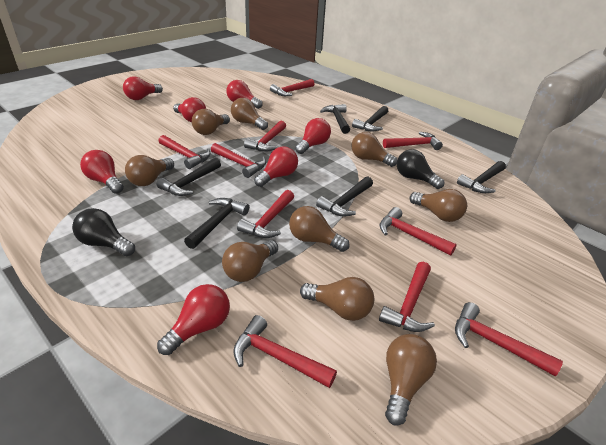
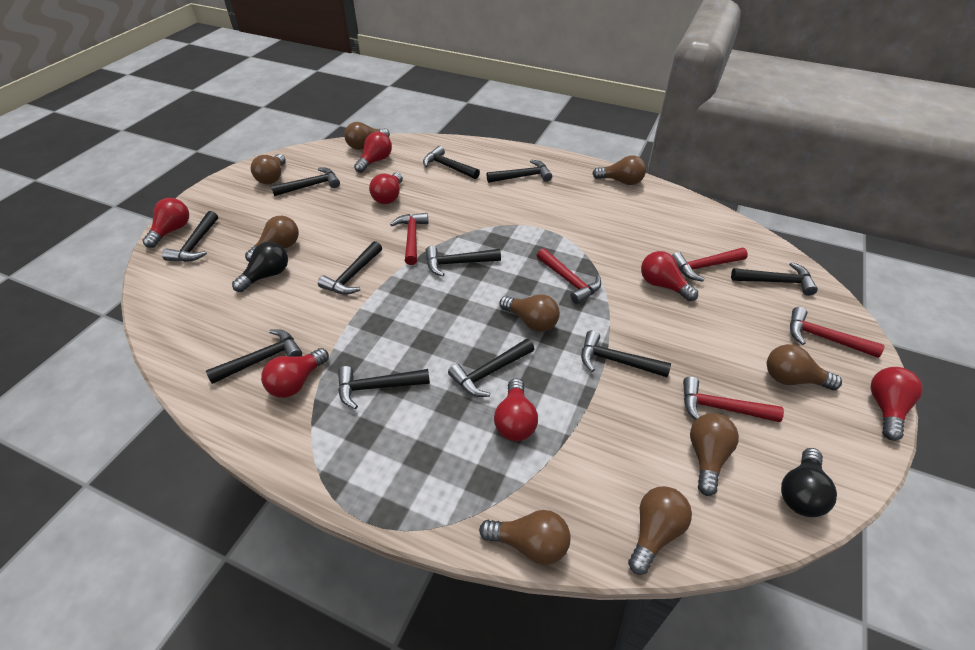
black hammer: 6 -> 11
red hammer: 10 -> 5

